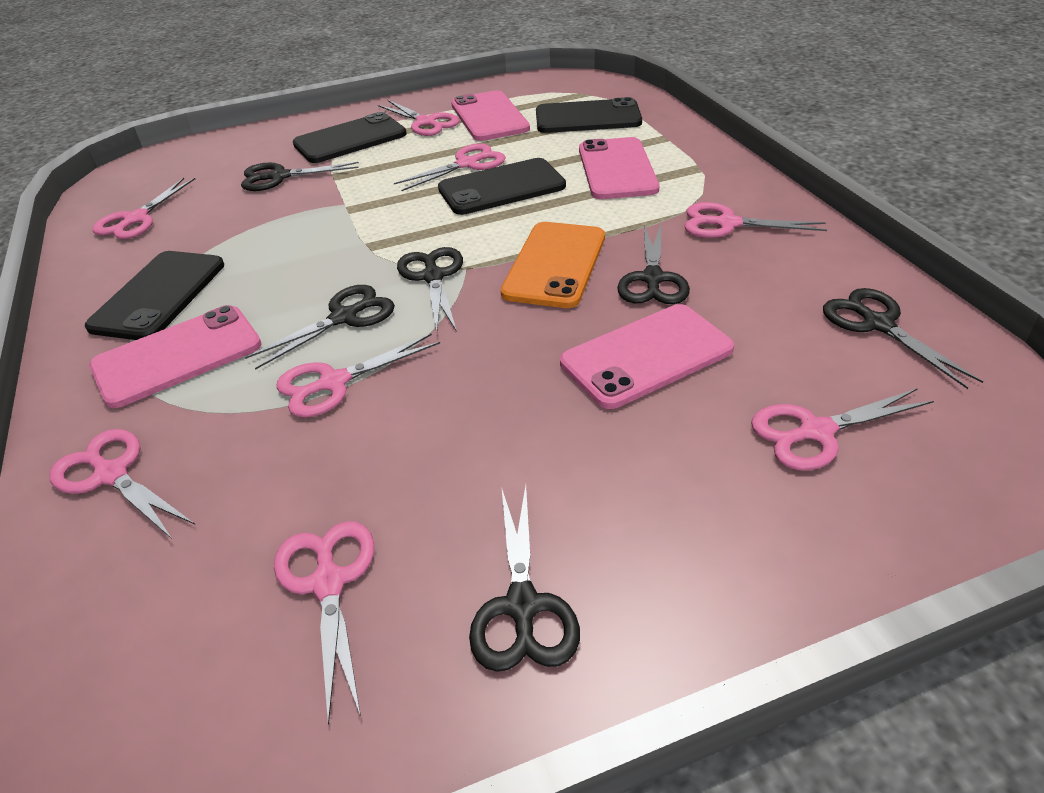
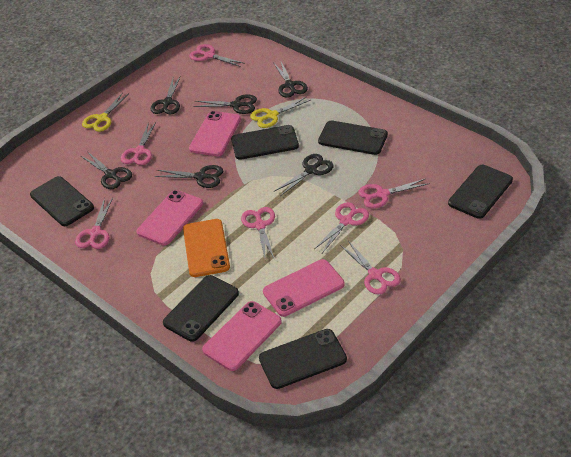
black phone: 4 -> 6
pink scissors: 8 -> 7
yellow scissors: 0 -> 2

